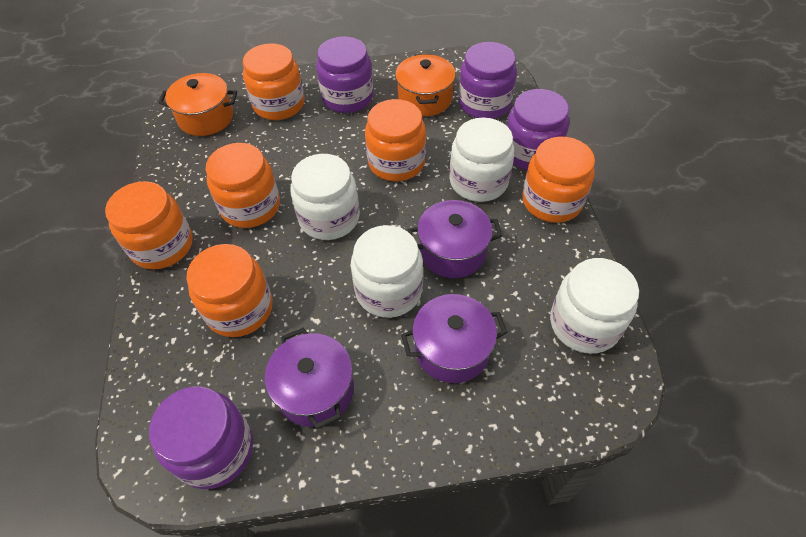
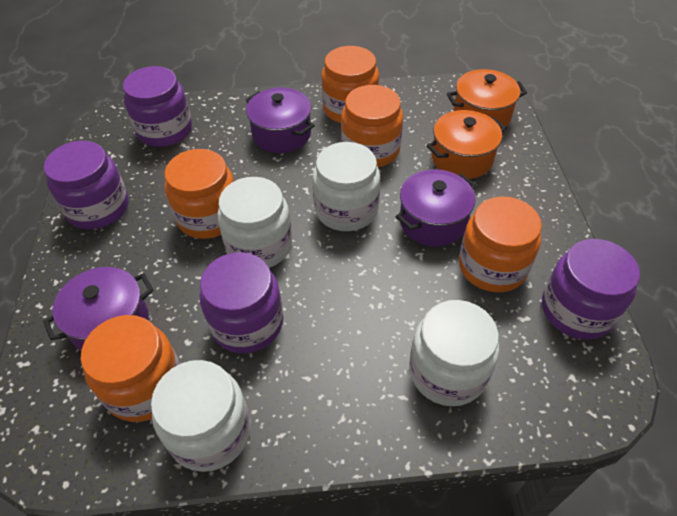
orange jar: 6 -> 5

